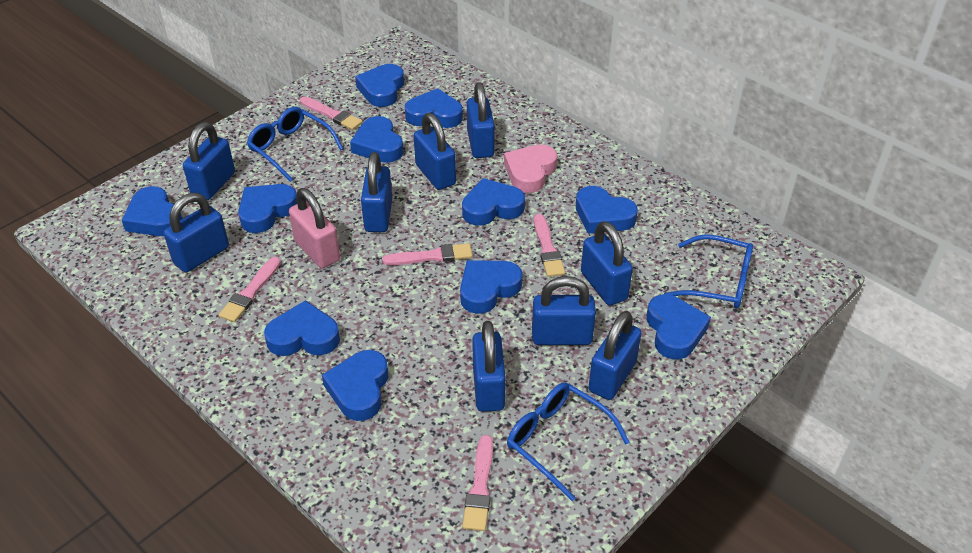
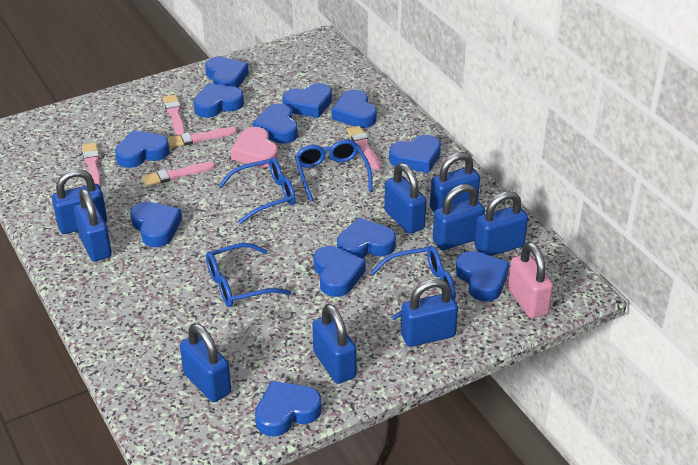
blue glasses: 3 -> 4
blue heart: 11 -> 12

